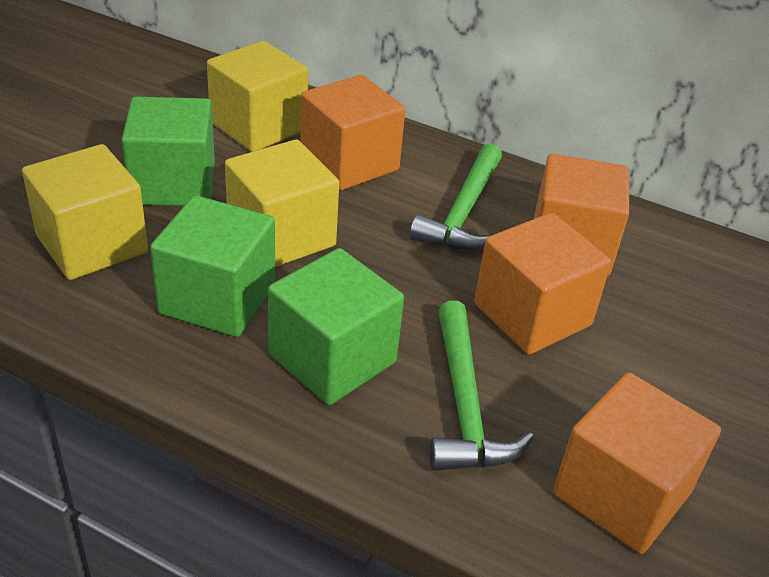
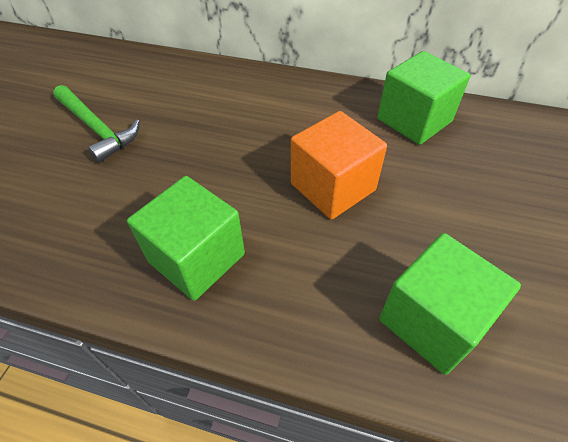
green hammer: 2 -> 1
orange cube: 4 -> 1
yellow cube: 3 -> 0

